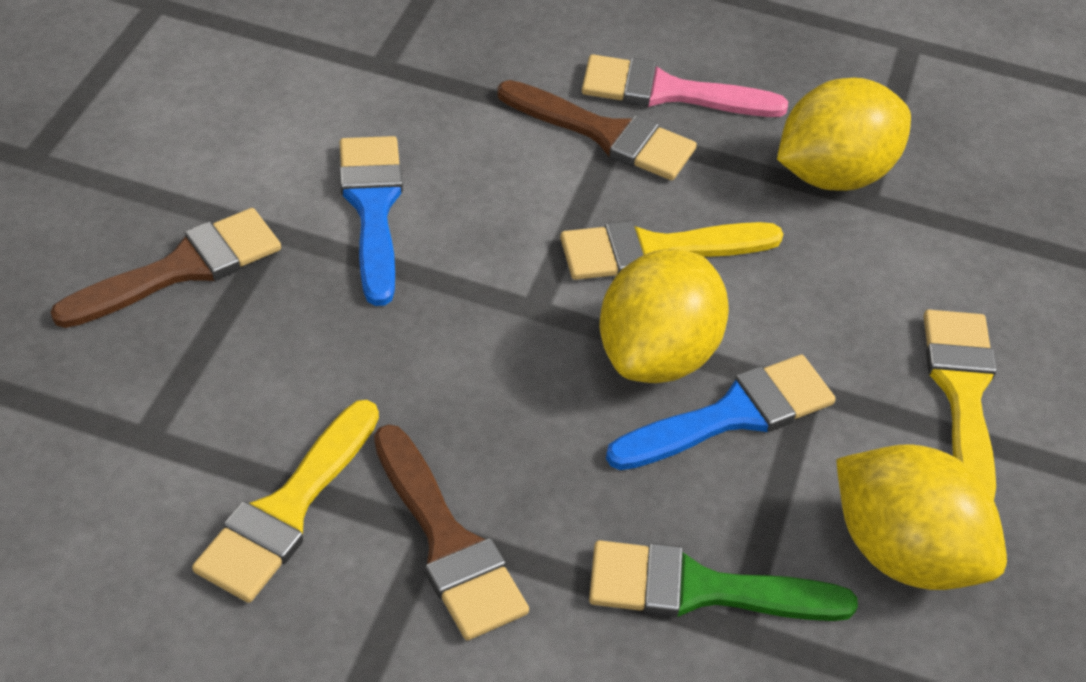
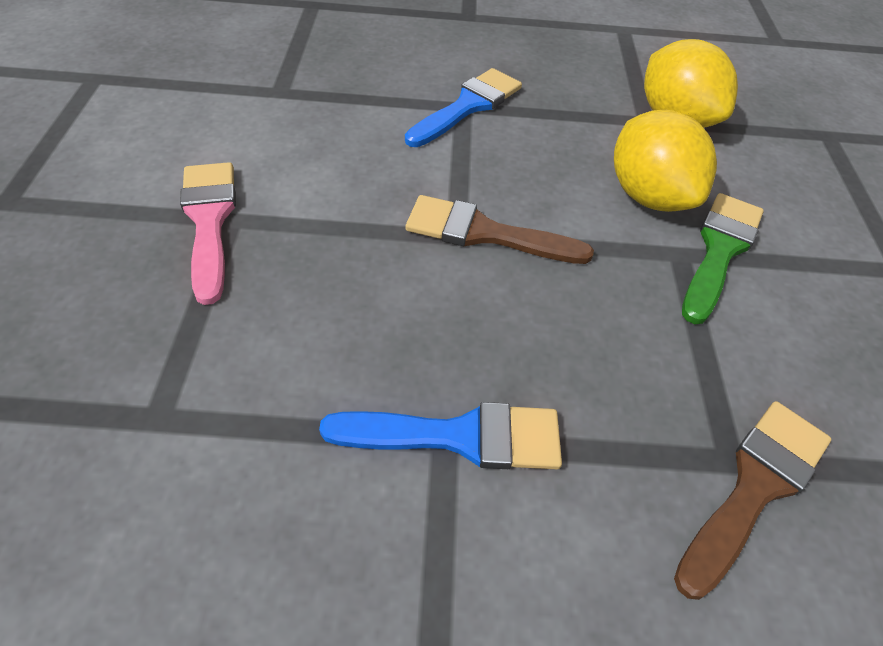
brown brush: 3 -> 2
yellow brush: 3 -> 0
yellow lemon: 3 -> 2

